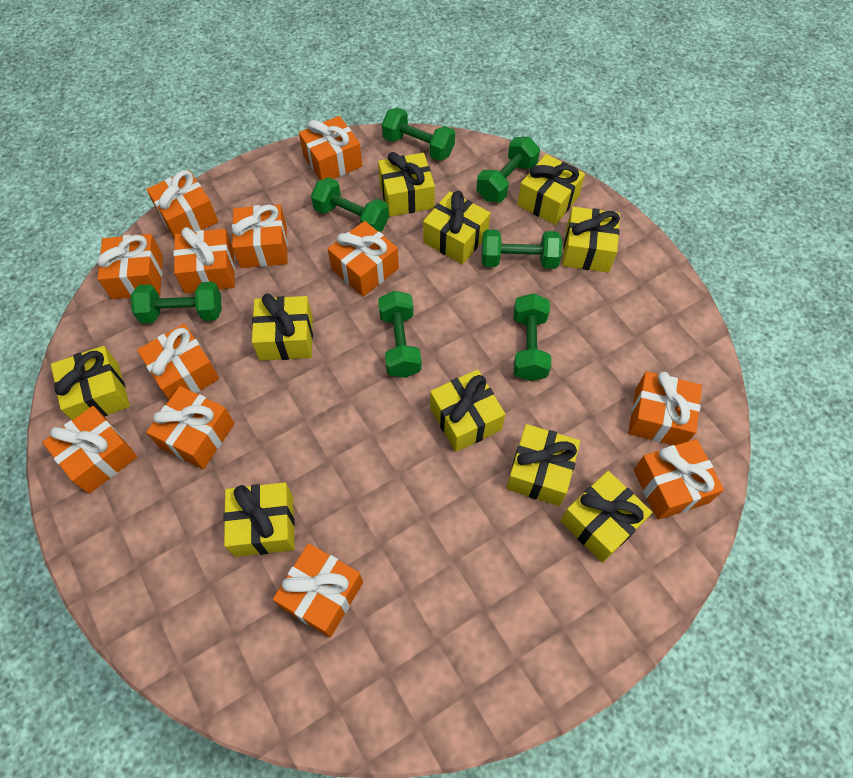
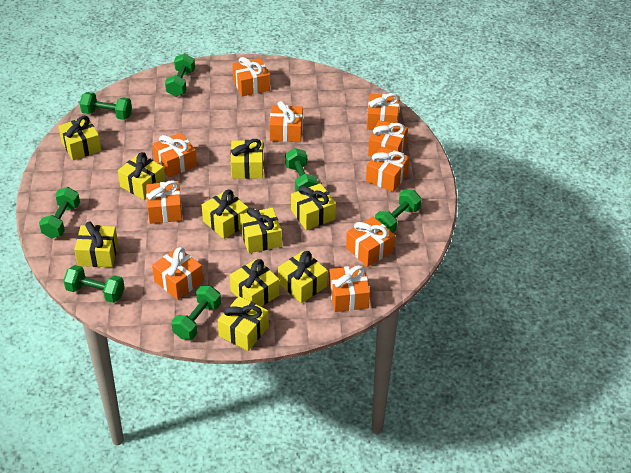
orange gift: 12 -> 10

